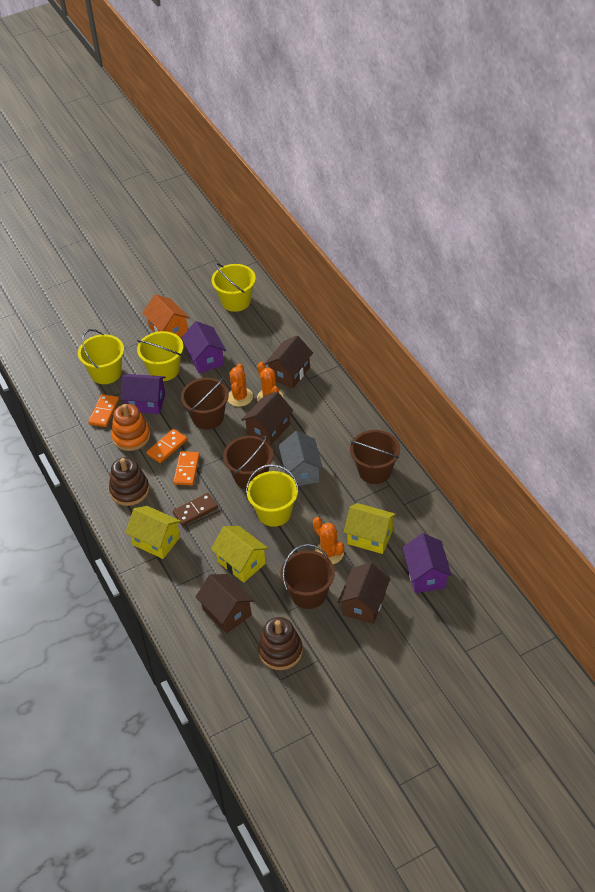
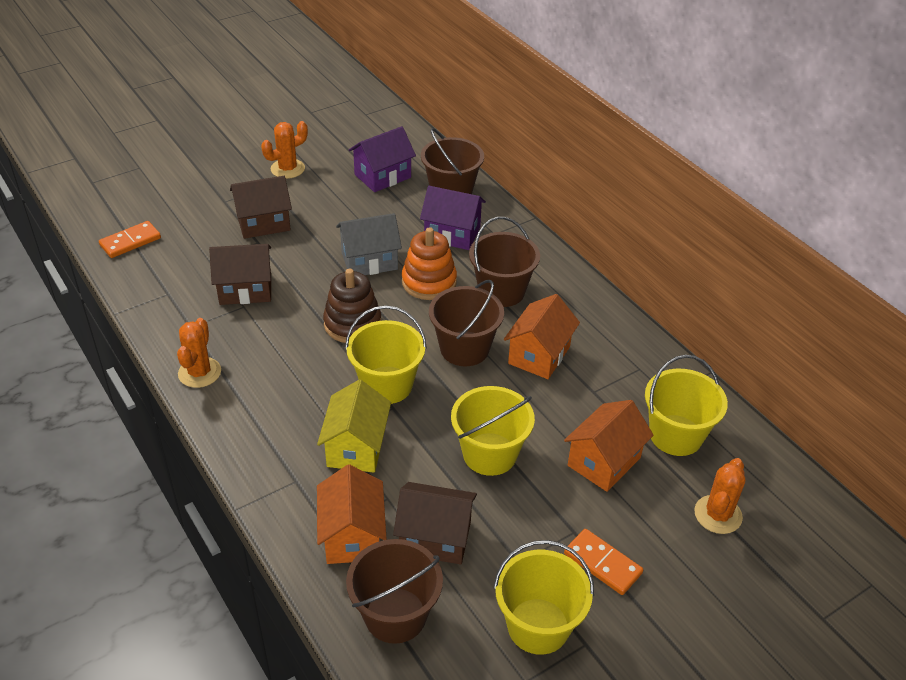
brown domino: 1 -> 0
brown house: 4 -> 3
brown stacking toy: 2 -> 1
orange domino: 3 -> 2
orange house: 1 -> 3
purple house: 3 -> 2
yellow house: 3 -> 1

